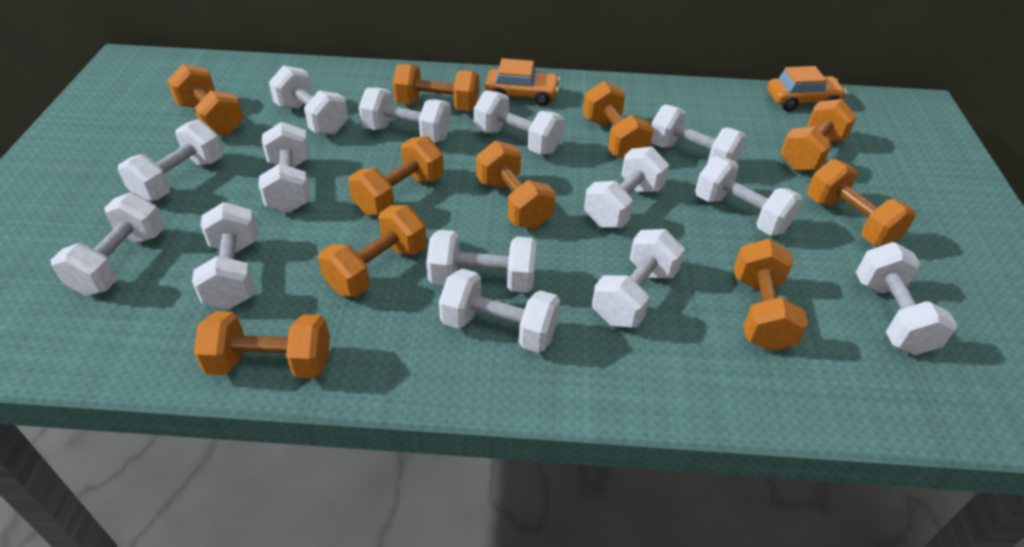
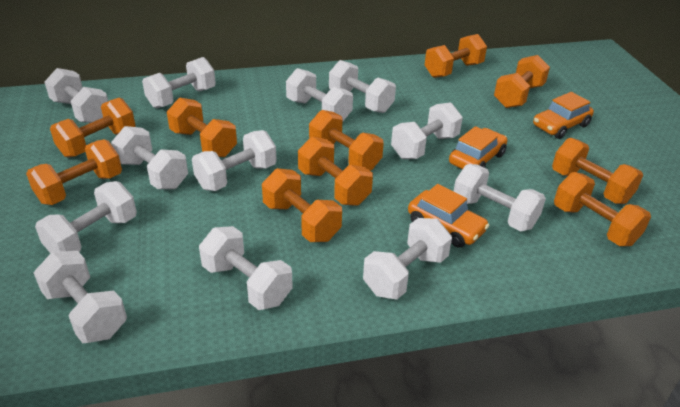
orange car: 2 -> 3
white dumbbell: 14 -> 12

